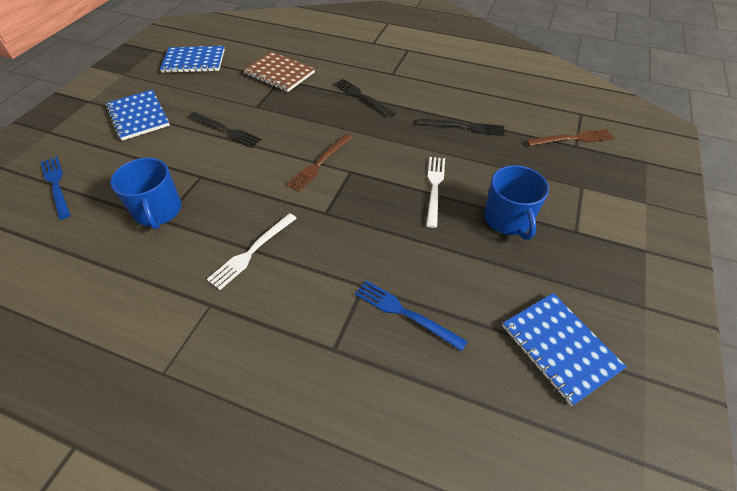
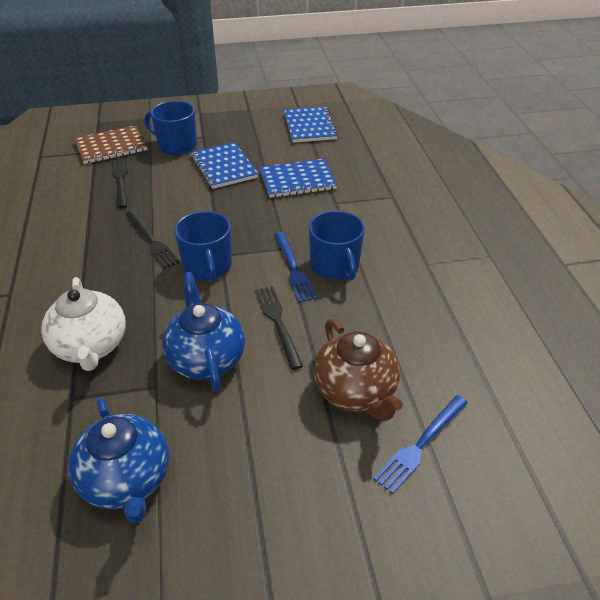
blue mug: 2 -> 3
blue teapot: 0 -> 2
brown fork: 2 -> 0
brown teapot: 0 -> 1
white fork: 2 -> 0
white teapot: 0 -> 1

